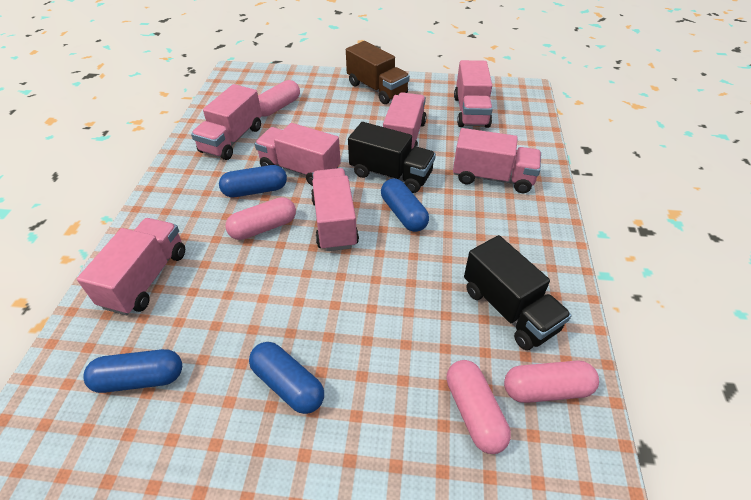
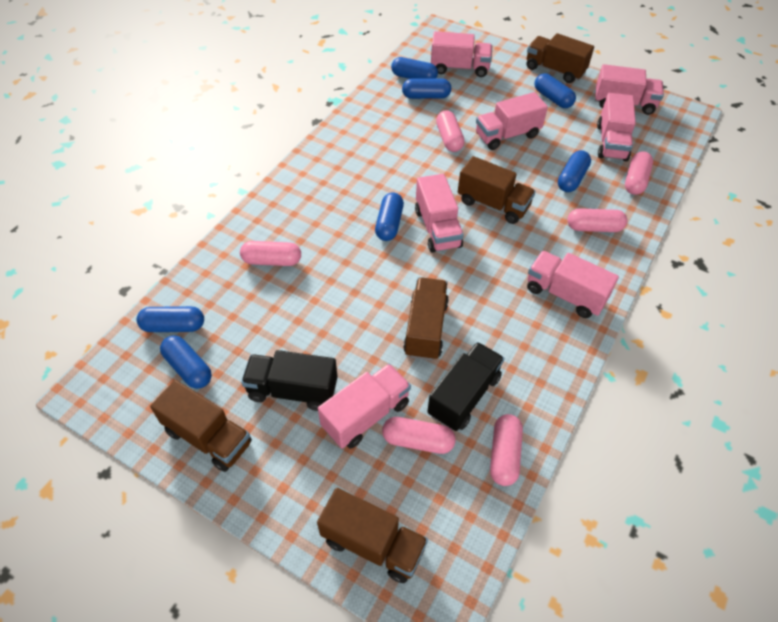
blue capsule: 4 -> 7
brown truck: 1 -> 5
pink capsule: 4 -> 6

